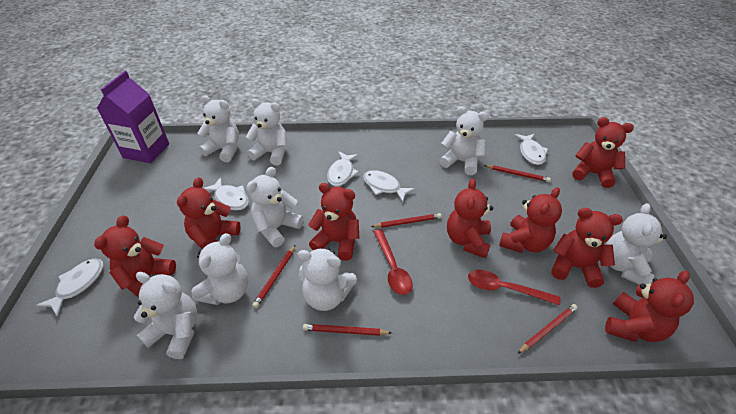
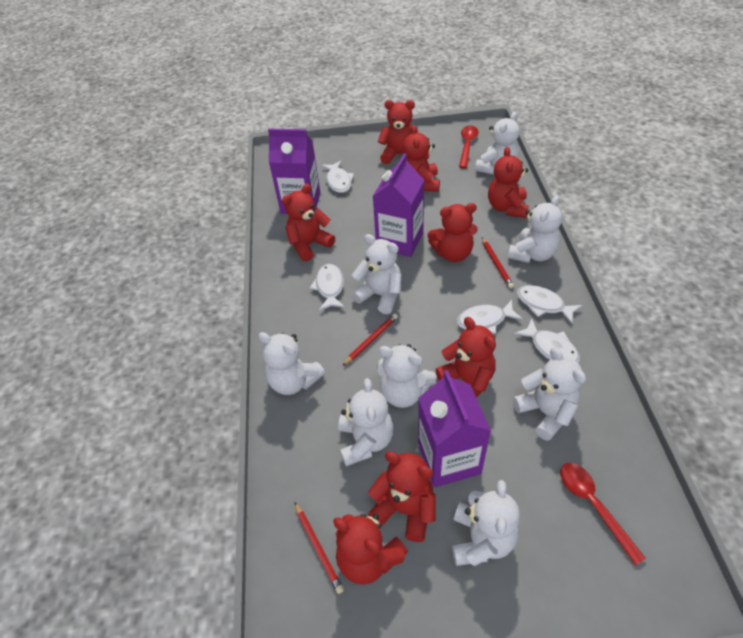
purple carton: 1 -> 3
red pencil: 5 -> 3

